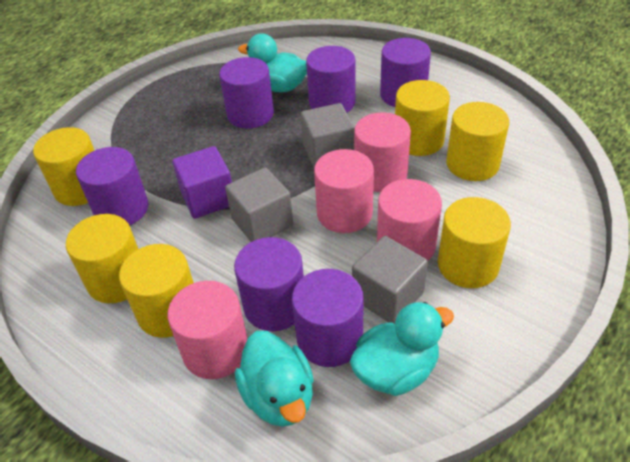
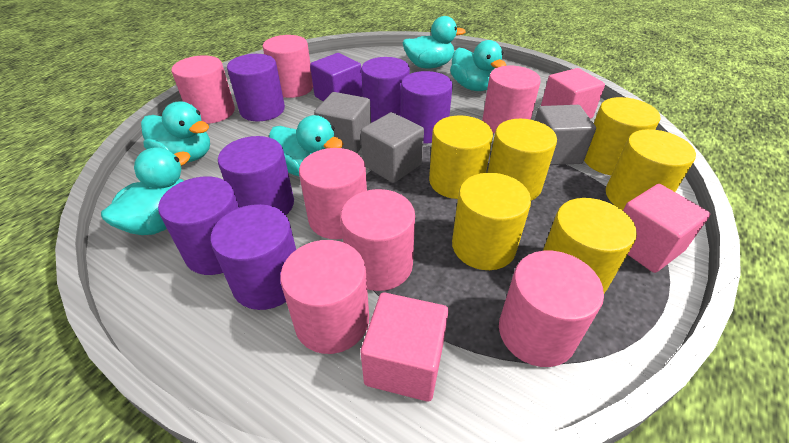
pink cube: 0 -> 3
pink cylinder: 4 -> 7
turquoise duck: 3 -> 5

